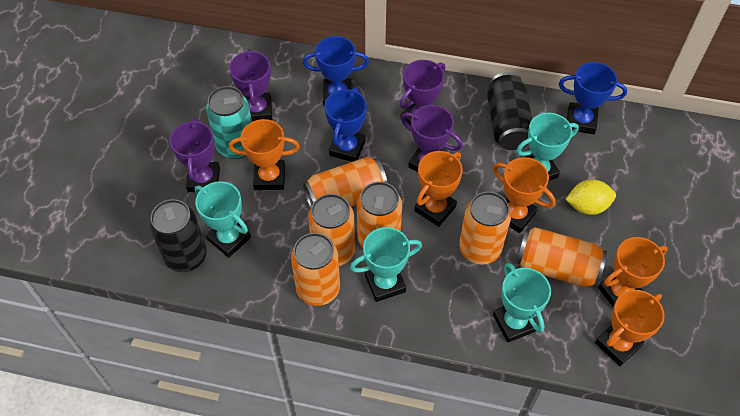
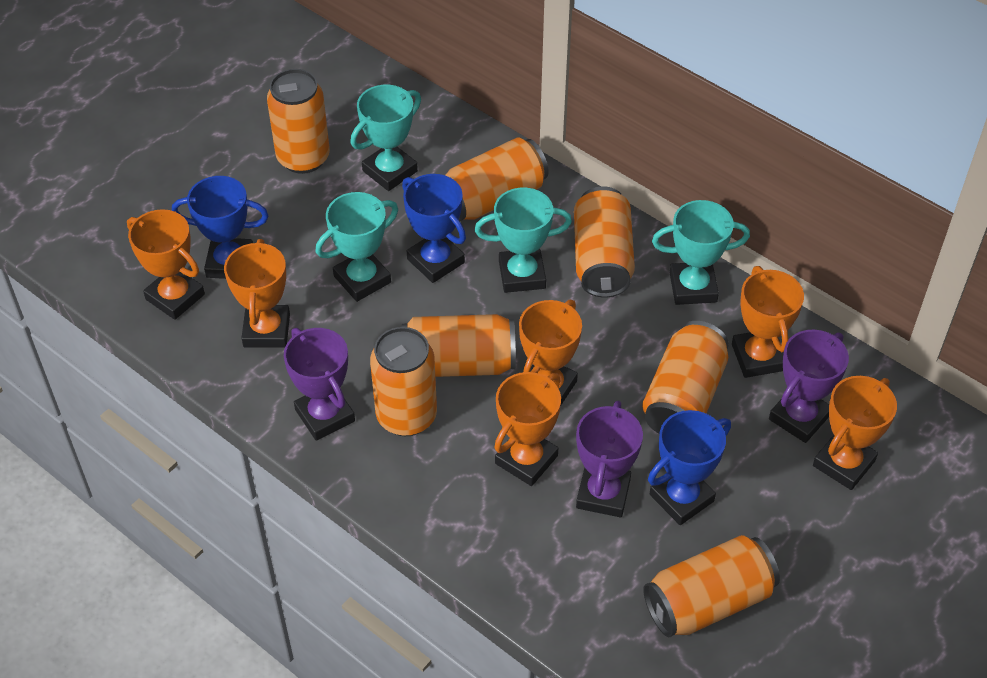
black can: 2 -> 0
orange can: 6 -> 7
orange trophy: 5 -> 6
purple trophy: 4 -> 3
turquoise can: 1 -> 0
yellow lemon: 1 -> 0

